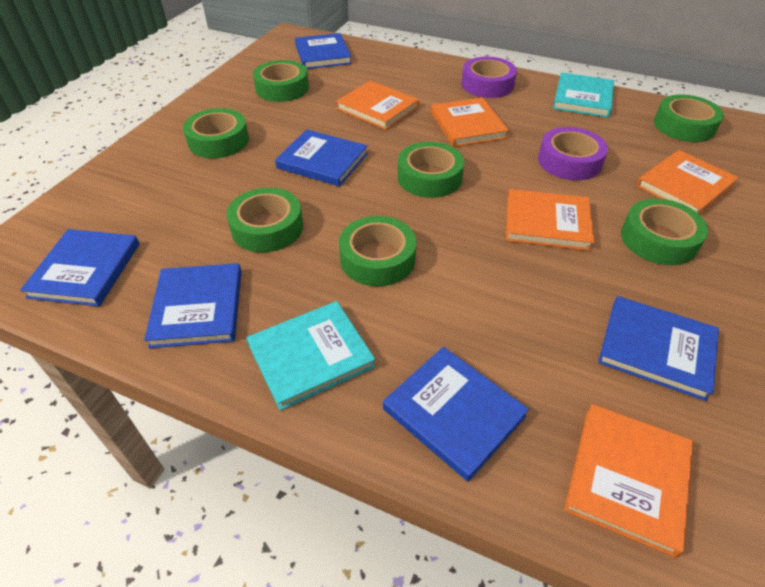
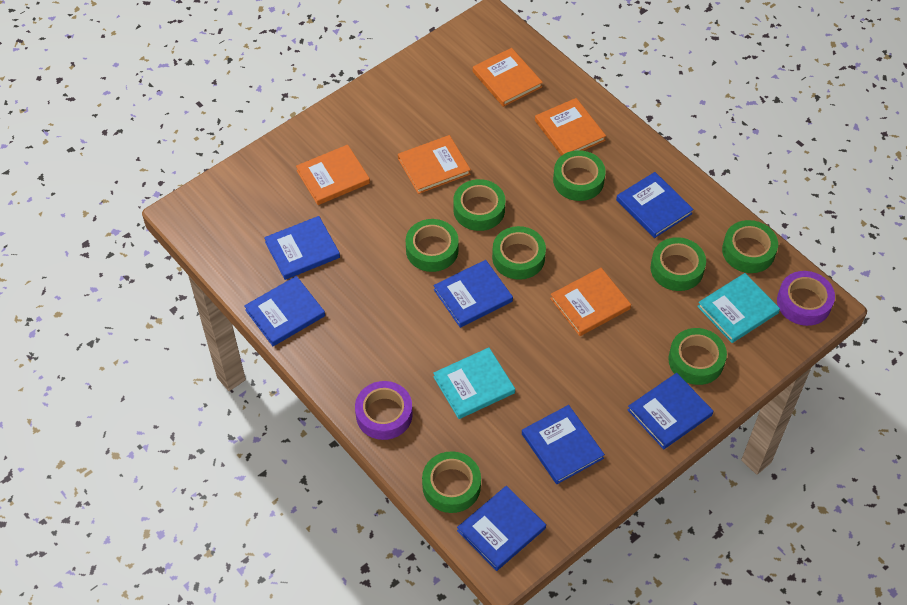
blue book: 6 -> 7
green tape: 7 -> 8

